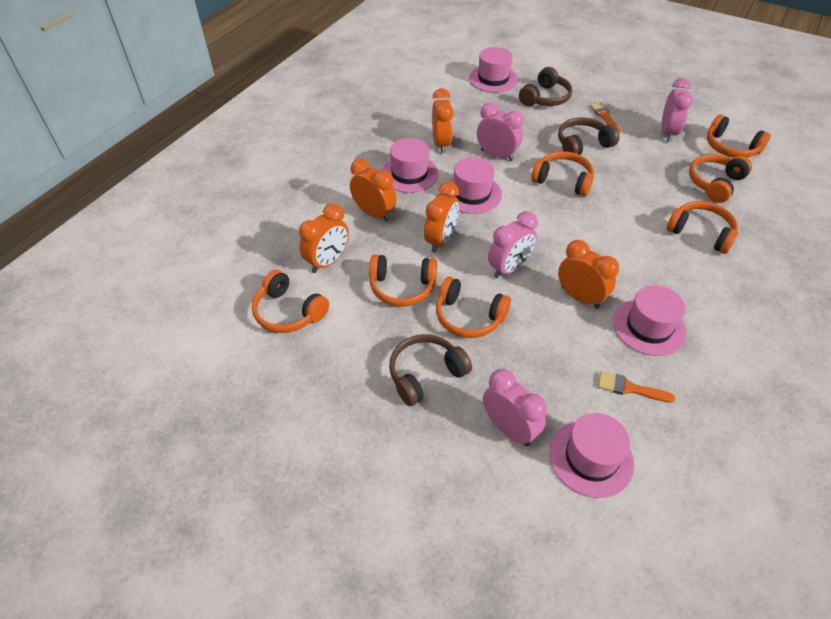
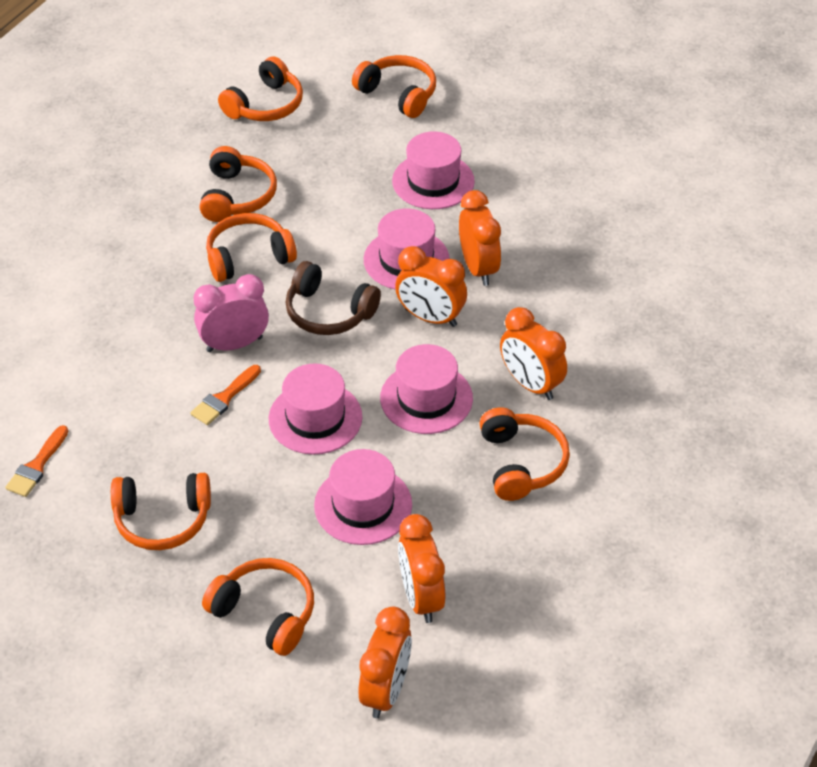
brown headphones: 3 -> 1
pink clock: 4 -> 1

